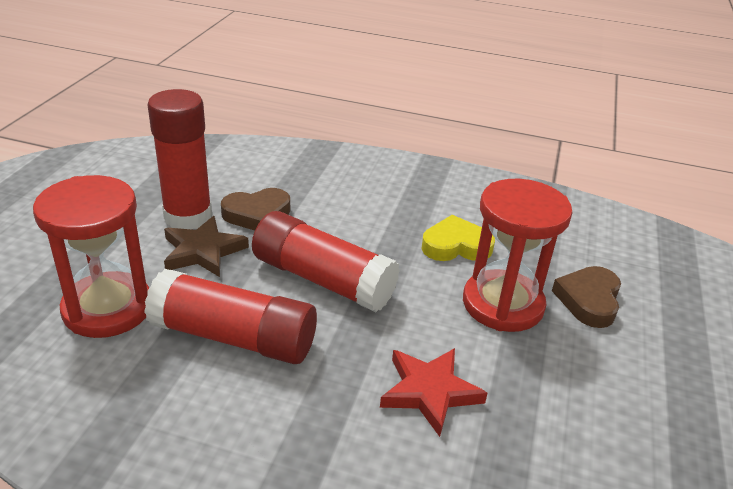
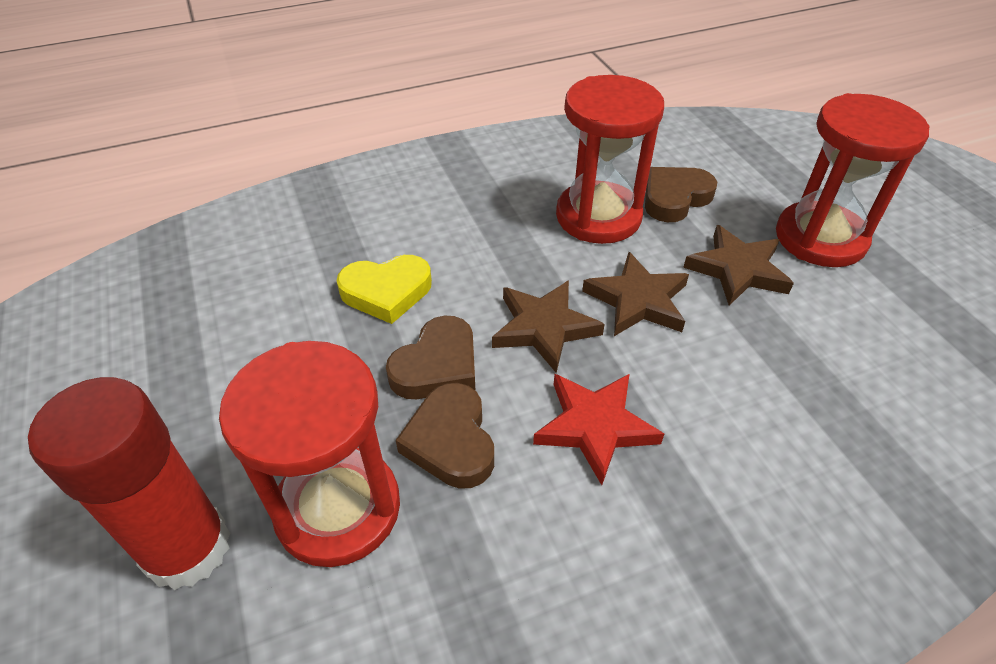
brown heart: 2 -> 3
brown star: 1 -> 3
red glue stick: 3 -> 1
red hourglass: 2 -> 3

